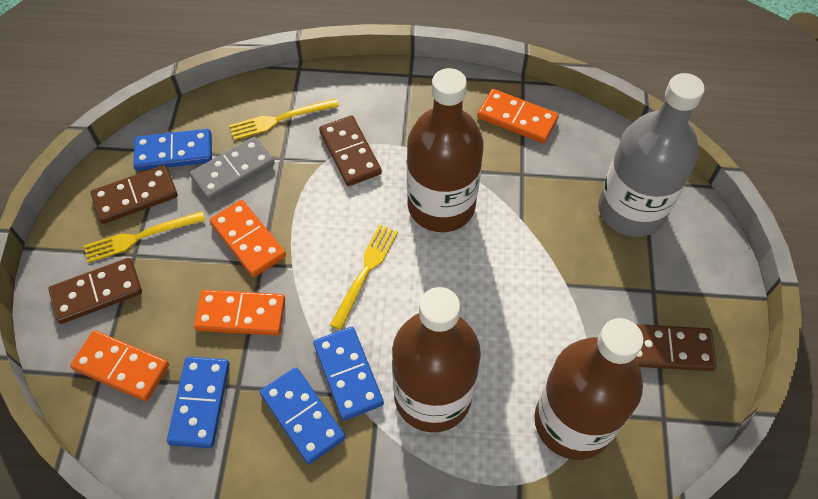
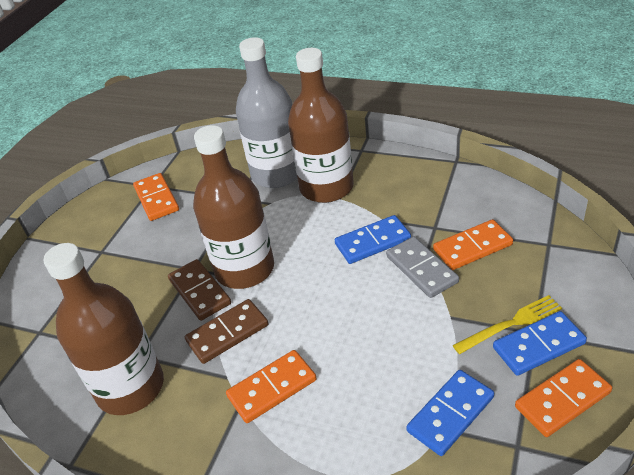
blue domino: 4 -> 3
brown domino: 4 -> 2
yellow fork: 3 -> 1

